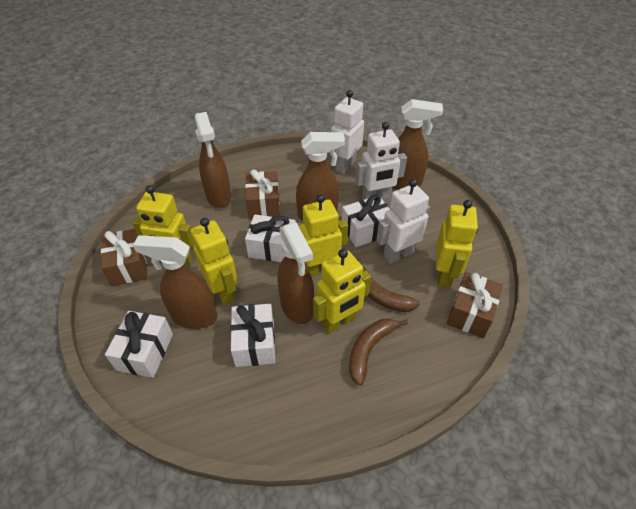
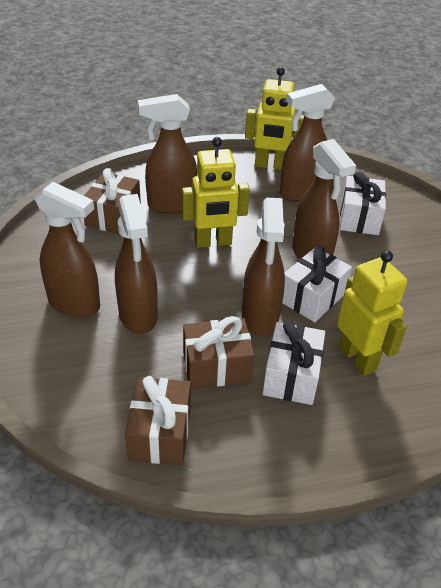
brown banana: 2 -> 0
brown spray bottle: 5 -> 6
white gift: 4 -> 3
white robot: 3 -> 0
yellow robot: 5 -> 3

